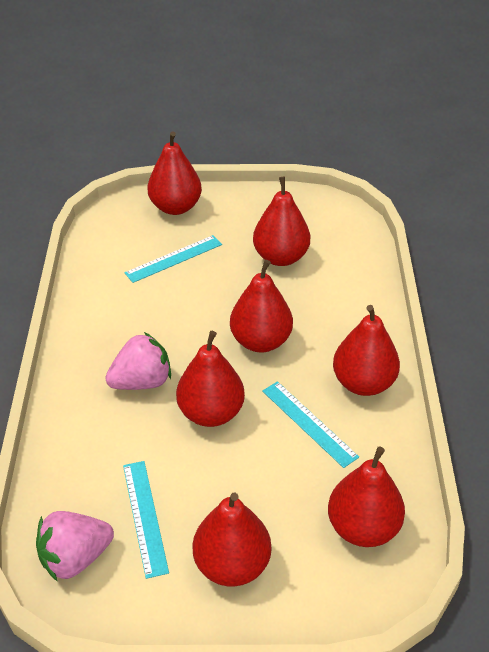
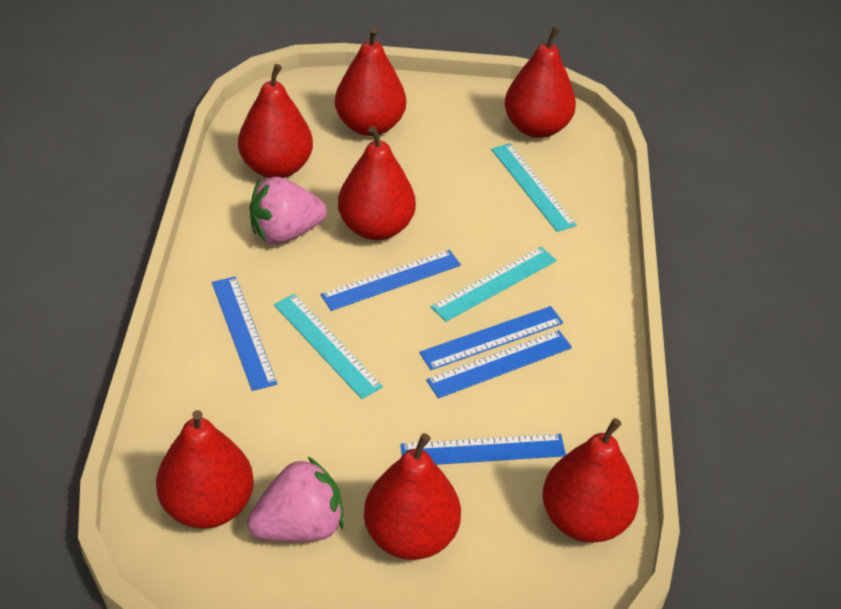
blue ruler: 0 -> 5

